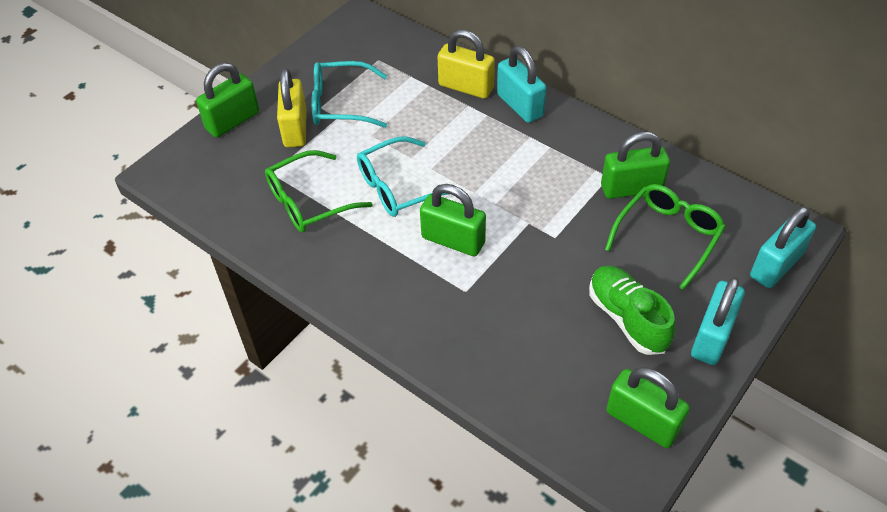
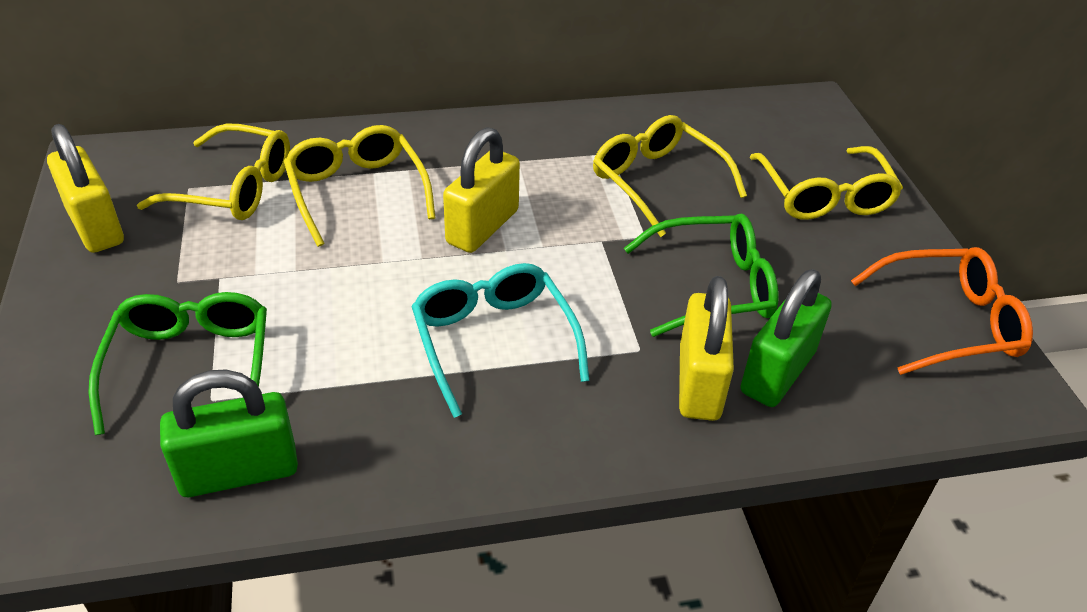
green padlock: 4 -> 2
green shoe: 1 -> 0
orange glasses: 0 -> 1
turquoise glasses: 2 -> 1
turquoise padlock: 3 -> 0
yellow glasses: 0 -> 4
yellow padlock: 2 -> 3

